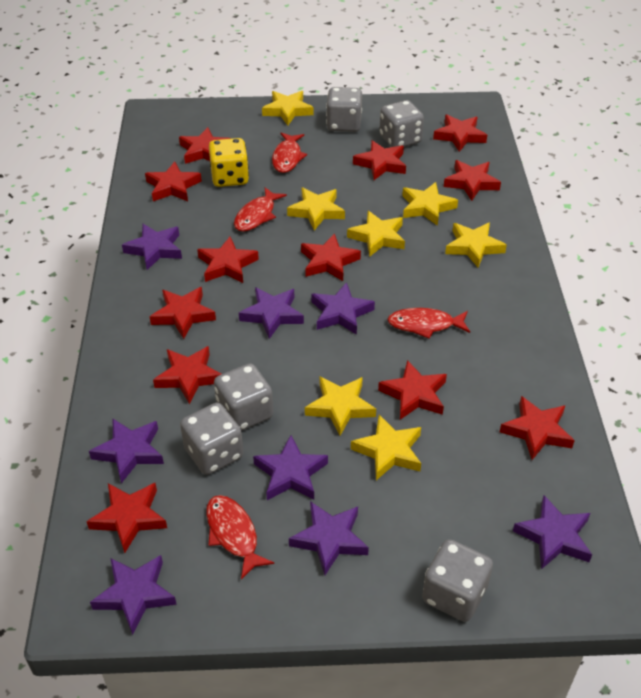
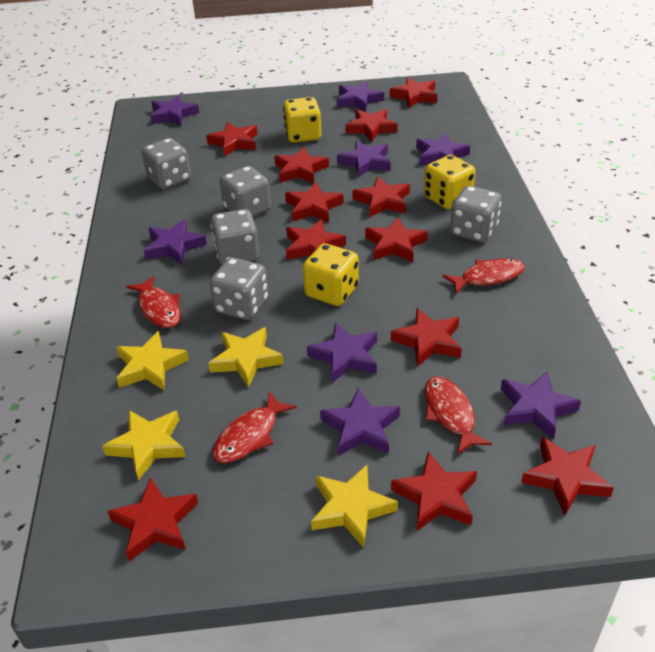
yellow dice: 1 -> 3
yellow star: 7 -> 4

